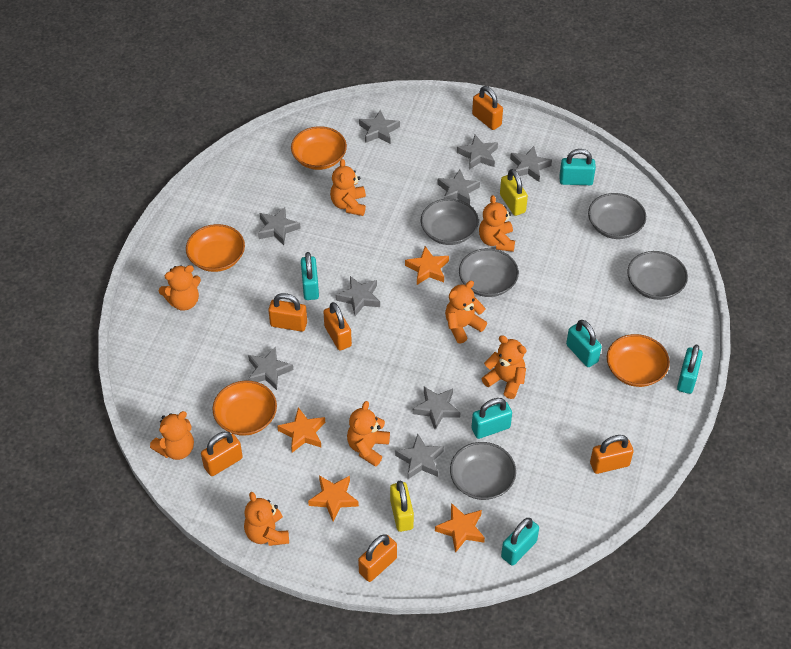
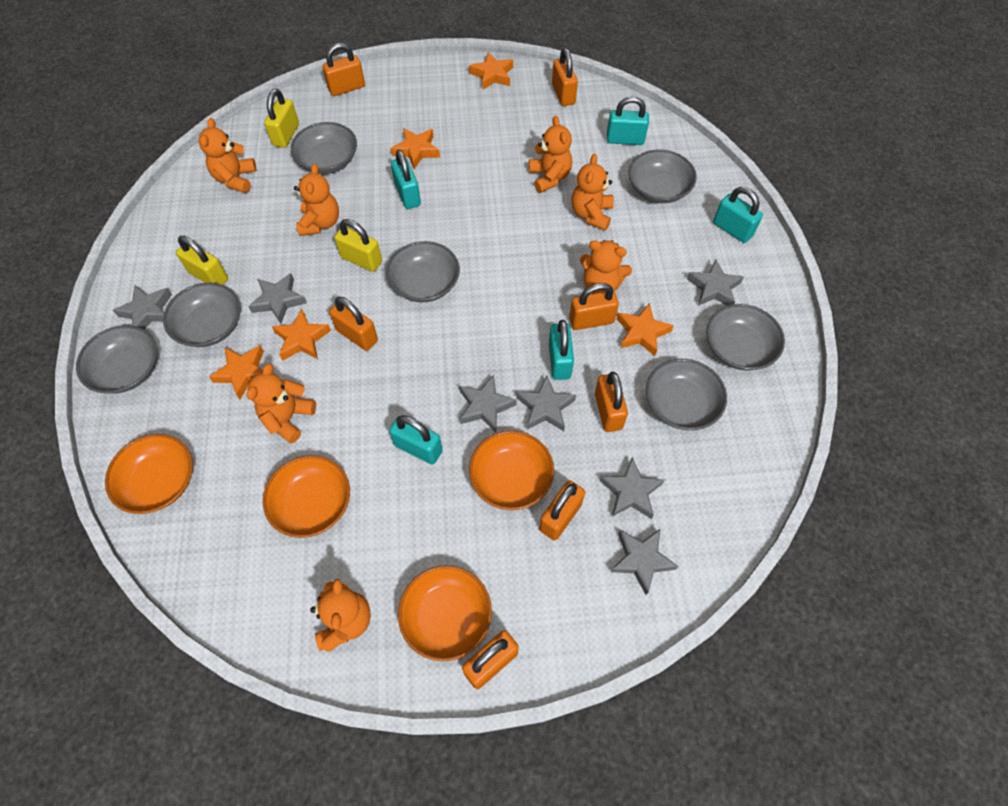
grey bowl: 5 -> 7
grey star: 9 -> 7
orange padlock: 6 -> 7
orange star: 4 -> 5
orange teddy bear: 8 -> 7
turquoise padlock: 6 -> 5
yellow padlock: 2 -> 3

